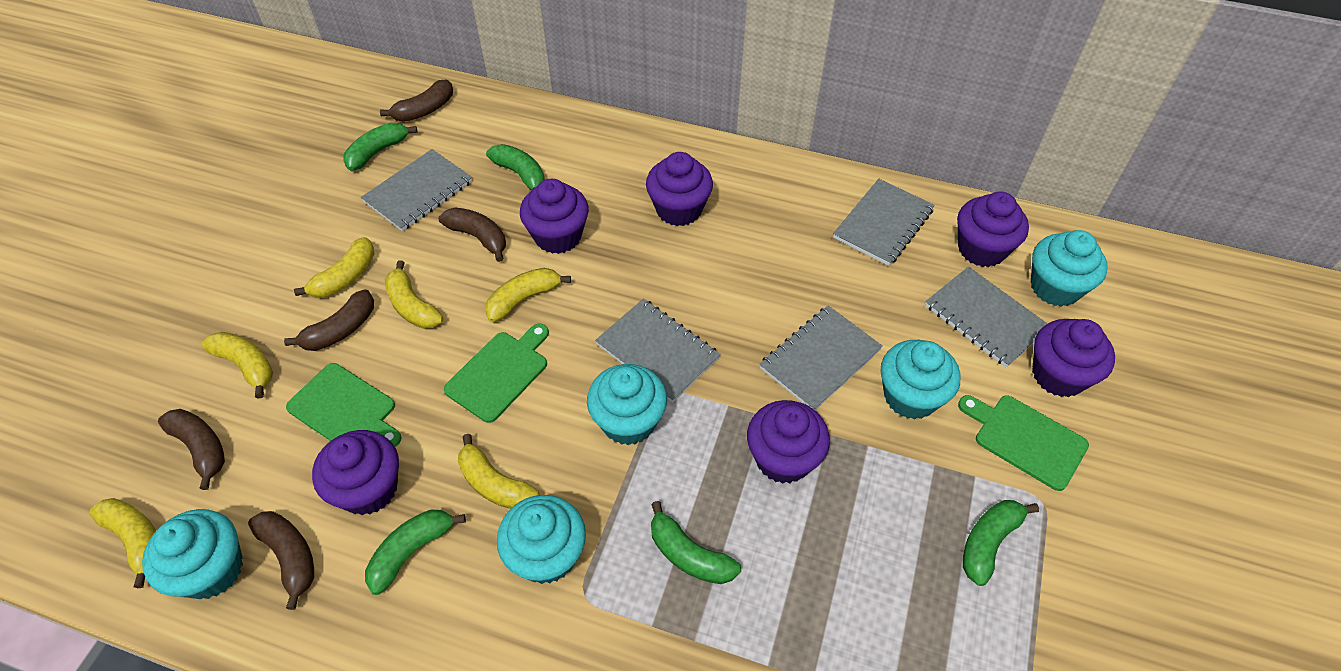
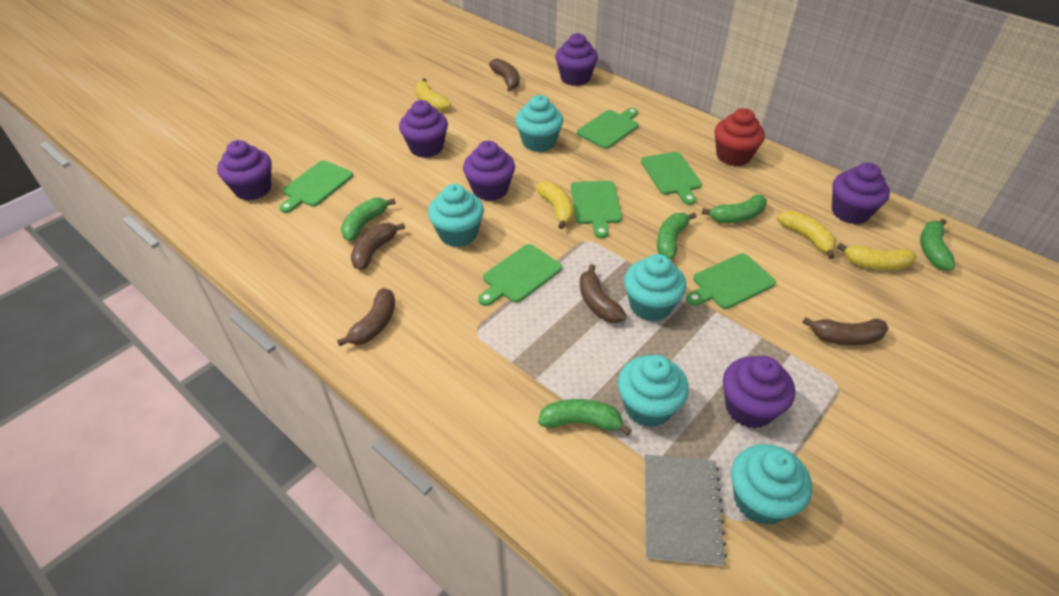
green cutting board: 3 -> 6
grey notebook: 5 -> 1
red cupcake: 0 -> 1
yellow banana: 6 -> 4

